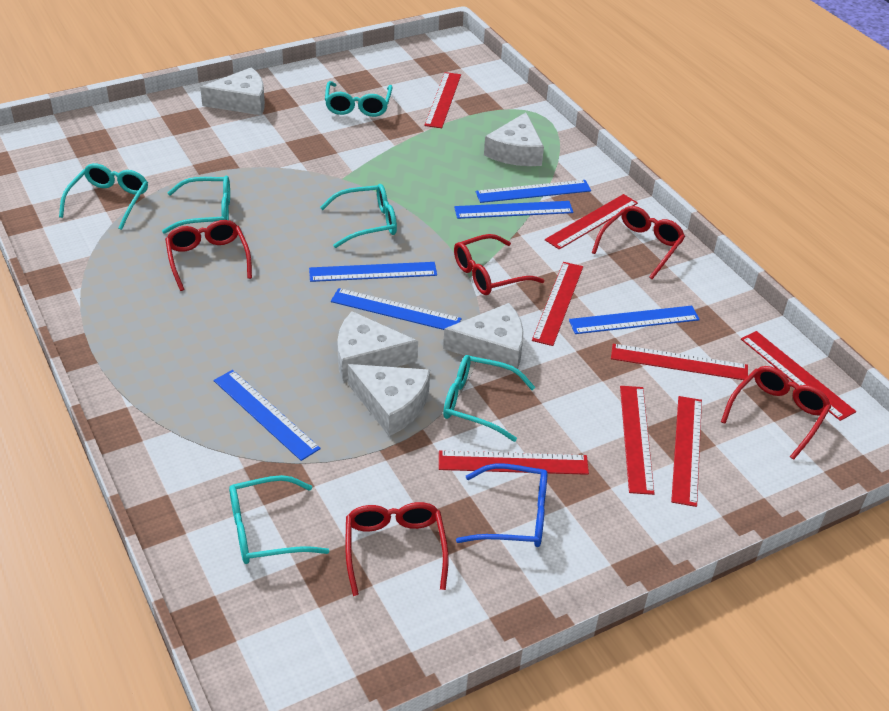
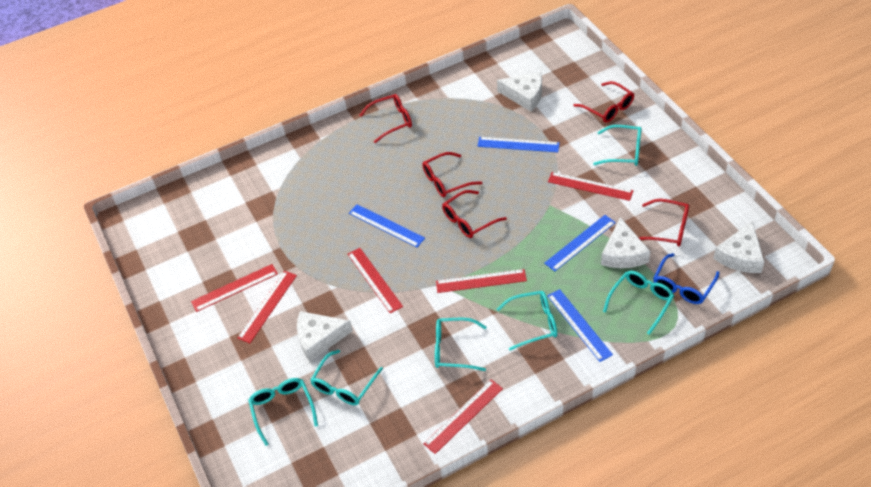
blue ruler: 6 -> 4
red ruler: 8 -> 6
white cheese: 5 -> 4

